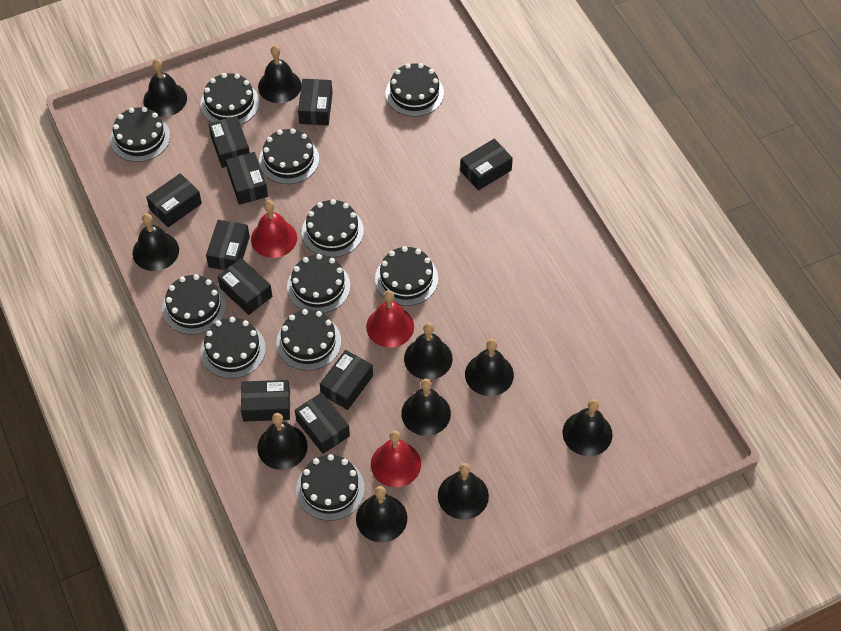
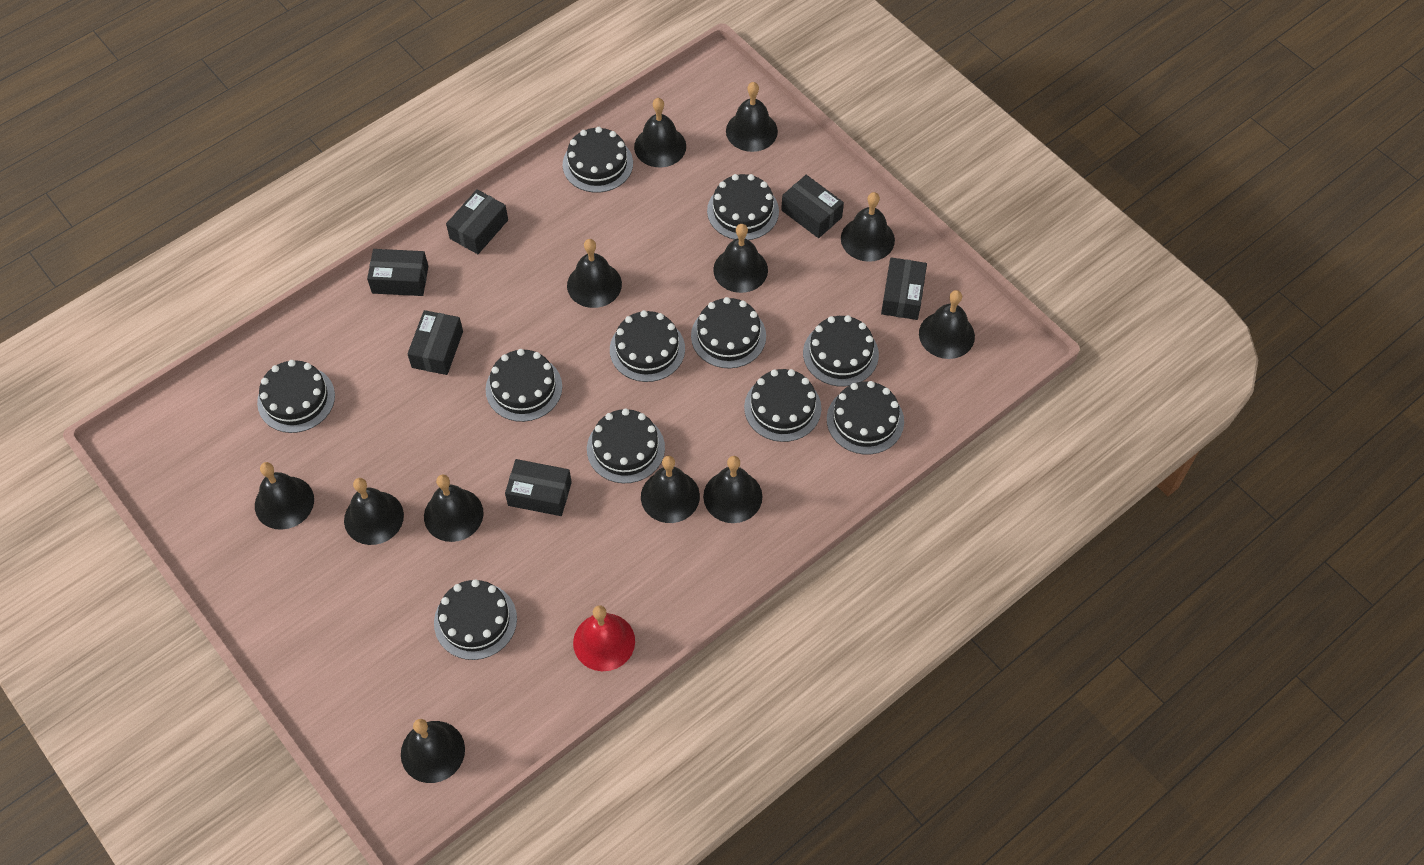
black bell: 10 -> 12
black box: 10 -> 6
red bell: 3 -> 1

